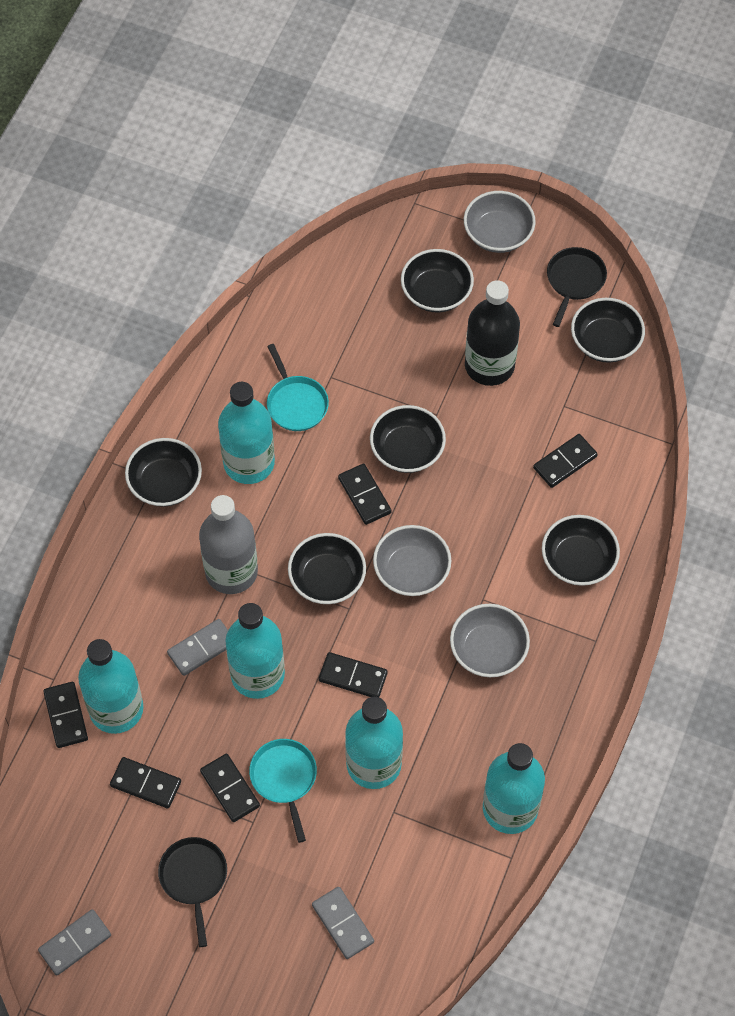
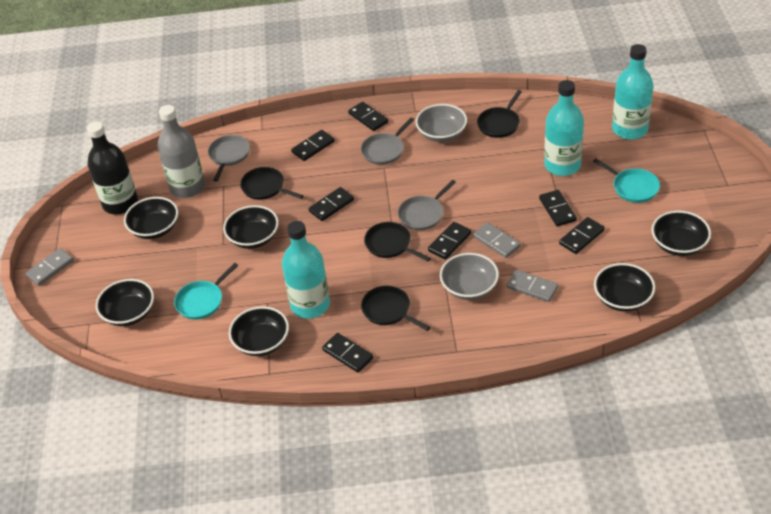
black domino: 6 -> 7
black pan: 2 -> 4
grey bowl: 3 -> 2
grey pan: 0 -> 3
turquoise bottle: 5 -> 3

